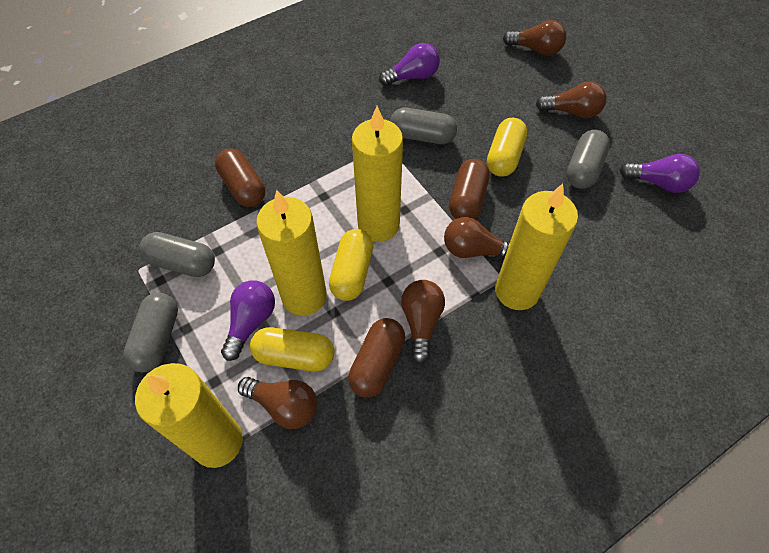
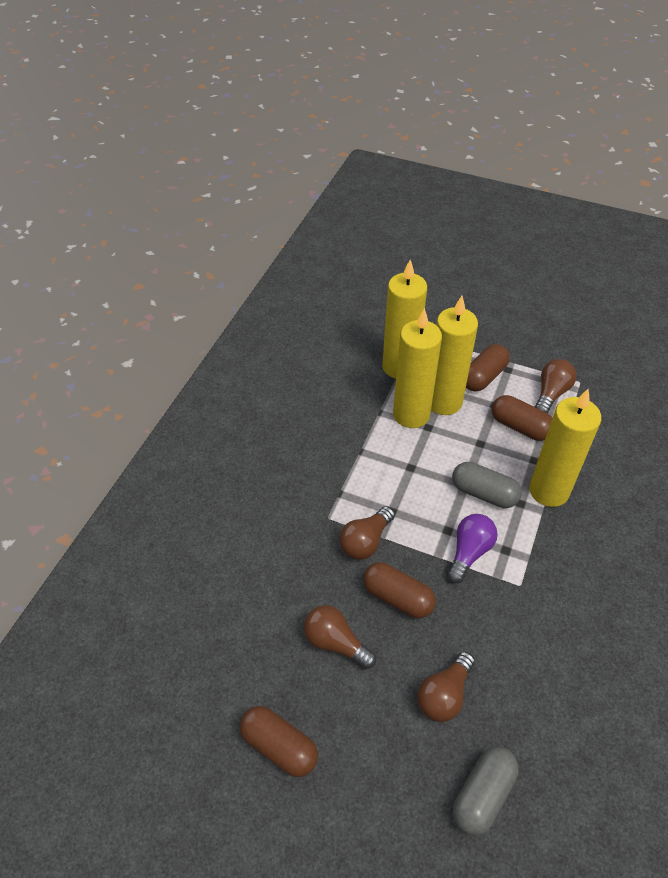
brown capsule: 3 -> 4
brown light bulb: 5 -> 4
grey capsule: 4 -> 2
purple light bulb: 3 -> 1
yellow capsule: 3 -> 0

